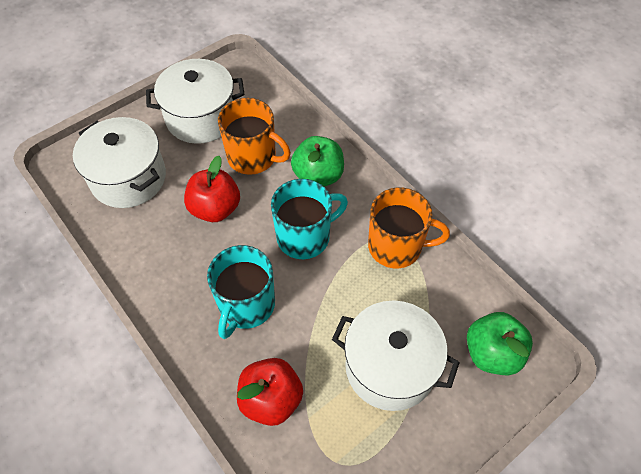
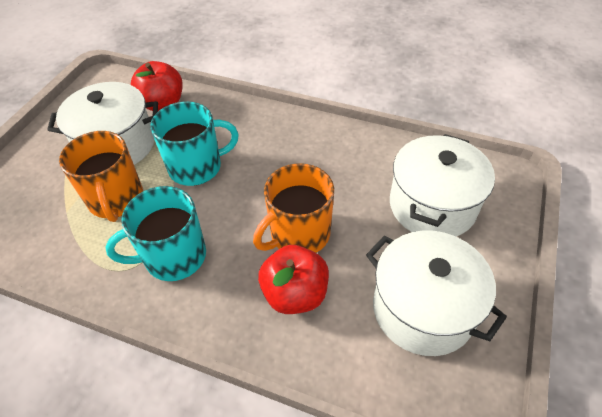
green apple: 2 -> 0

